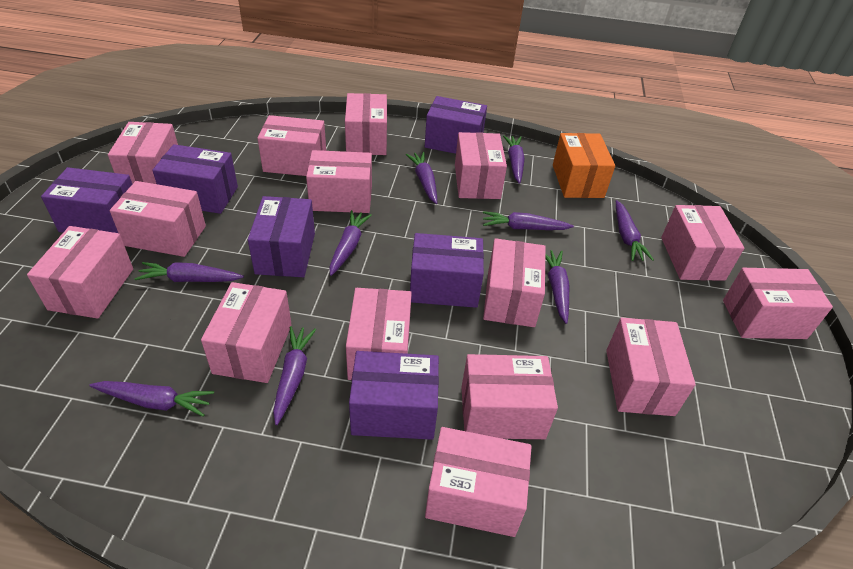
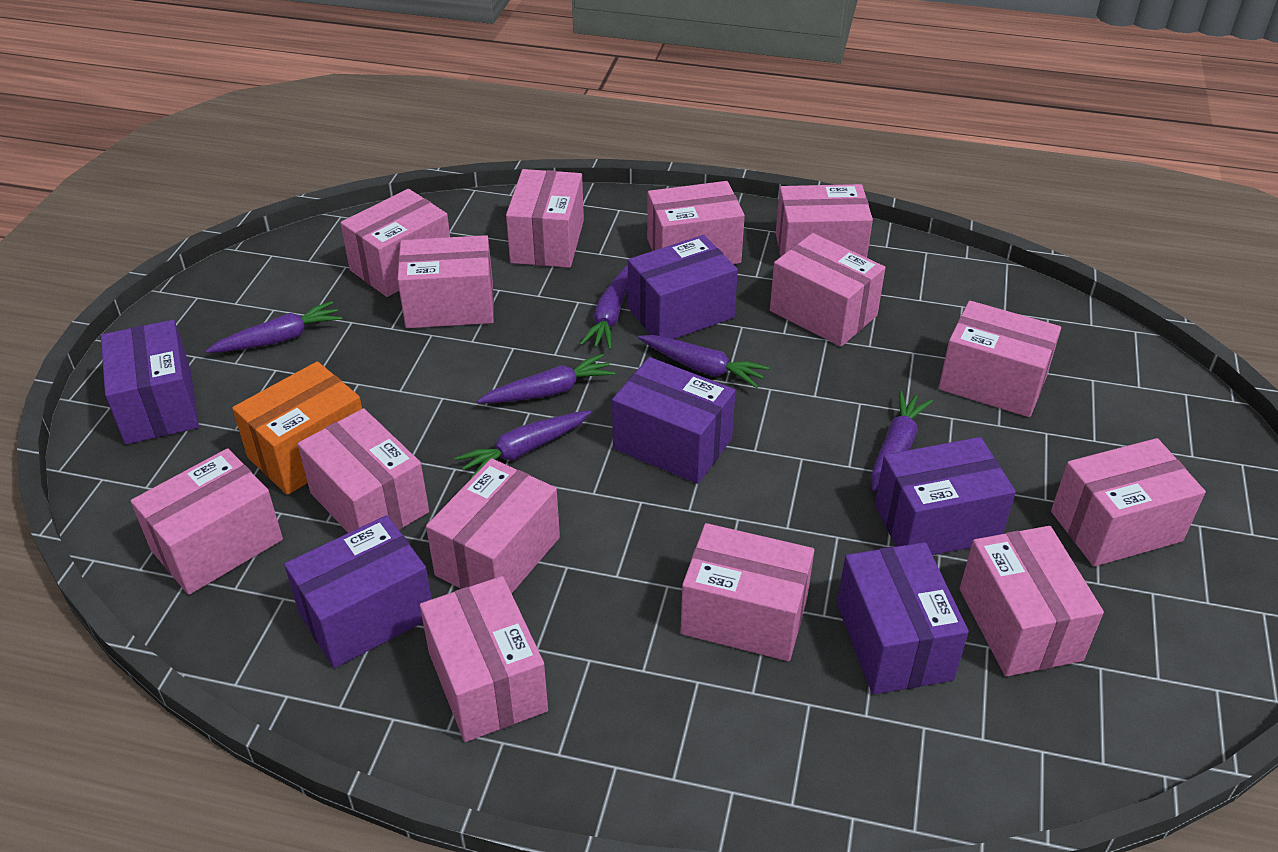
pink box: 15 -> 14
purple carrot: 9 -> 6

